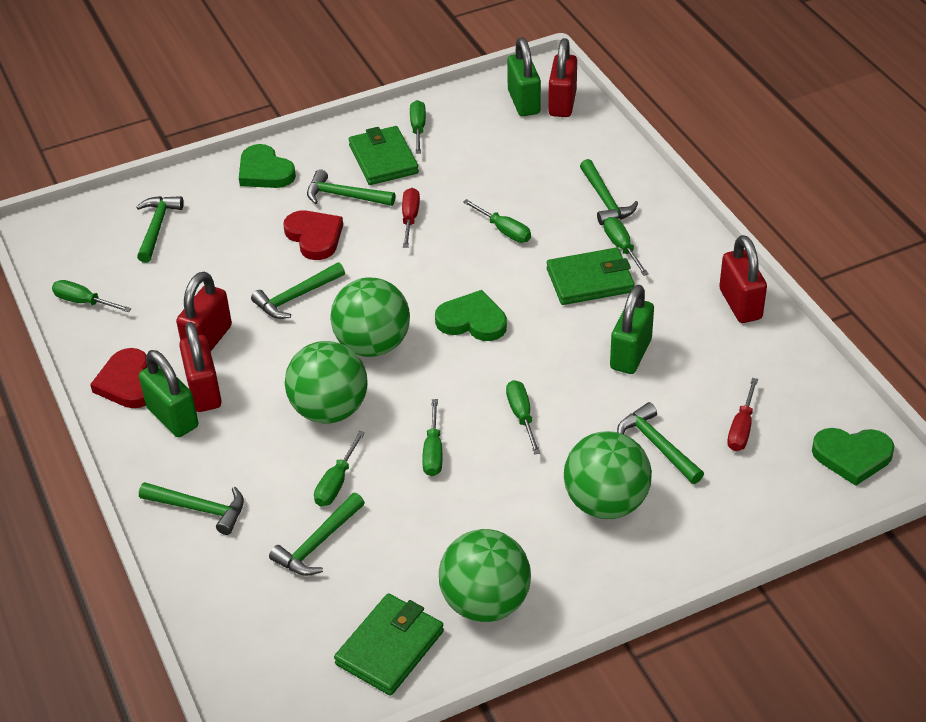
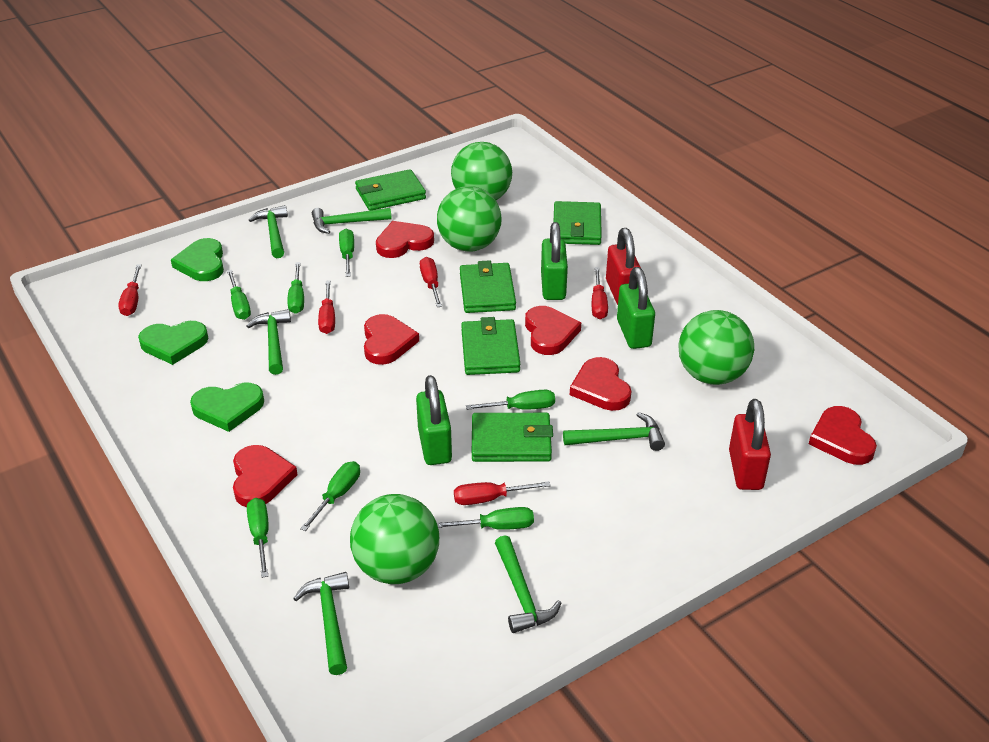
green hammer: 7 -> 6
green wallet: 3 -> 5
red heart: 2 -> 6
red padlock: 4 -> 2
red screwdriver: 2 -> 5

